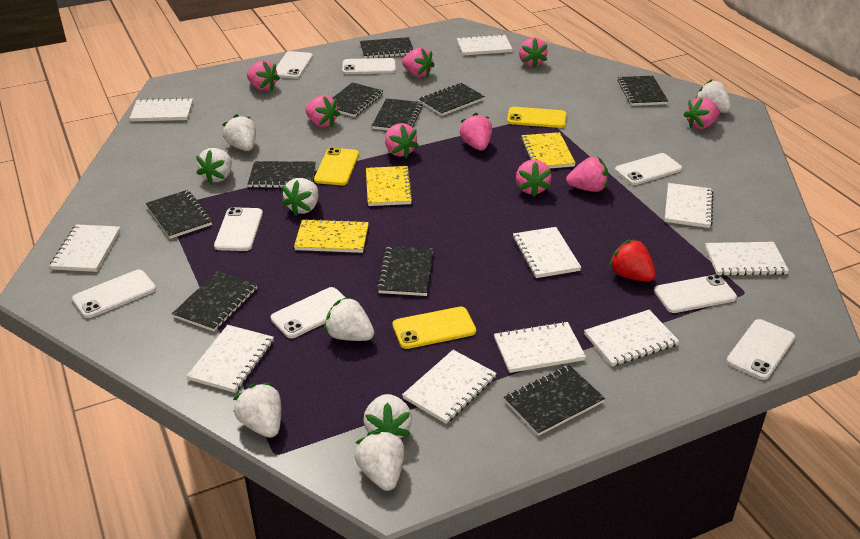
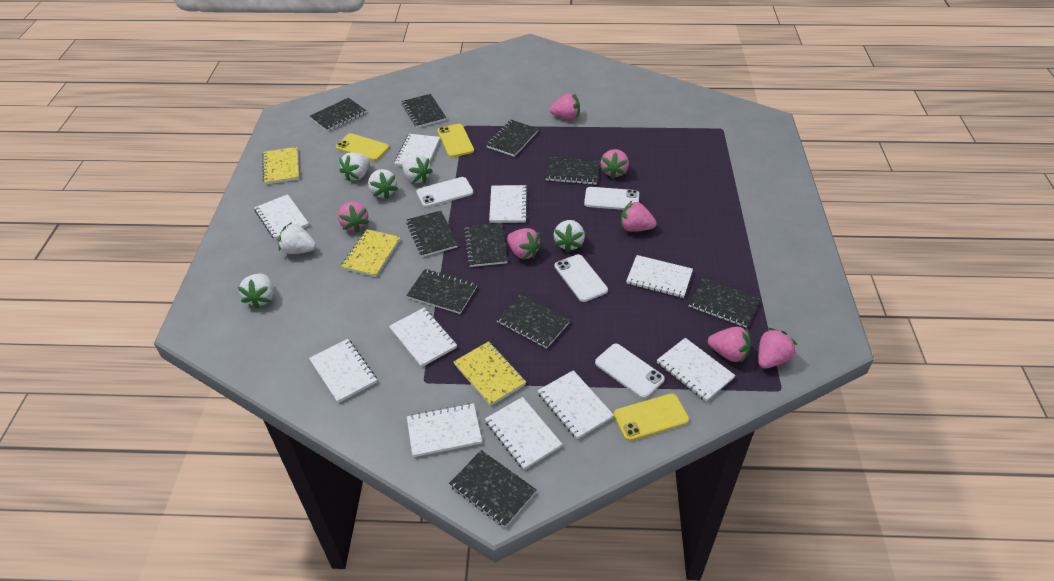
pink strawberry: 9 -> 7
red strawberry: 1 -> 0
white phone: 8 -> 4
white strawberry: 8 -> 6

